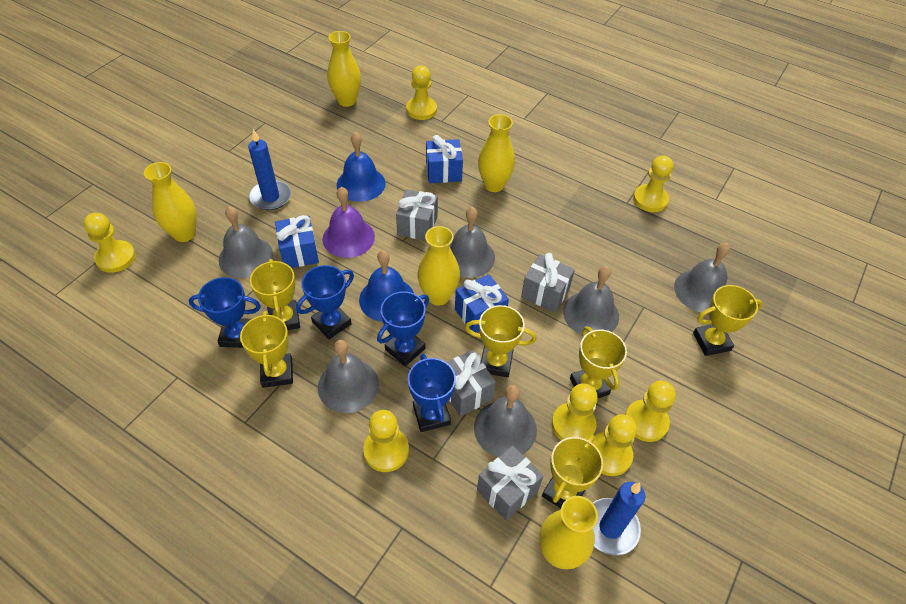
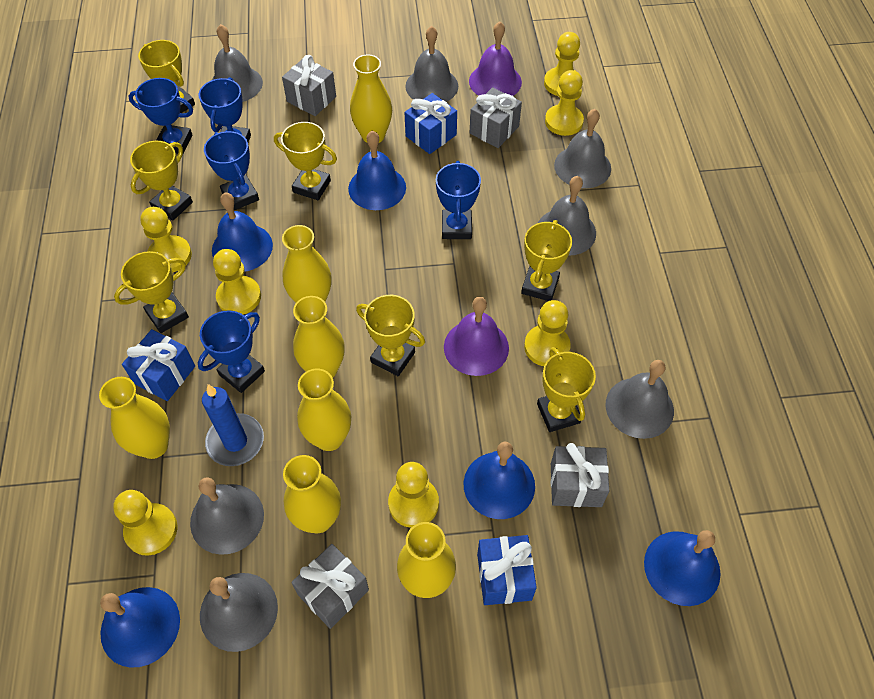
blue bell: 2 -> 5
blue candle: 2 -> 1
blue trophy: 4 -> 5
grey bell: 6 -> 7
purple bell: 1 -> 2
yellow trophy: 6 -> 7
yellow vase: 5 -> 7

